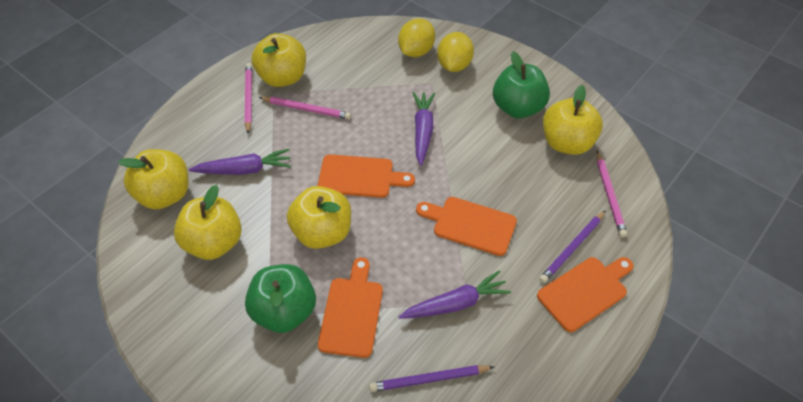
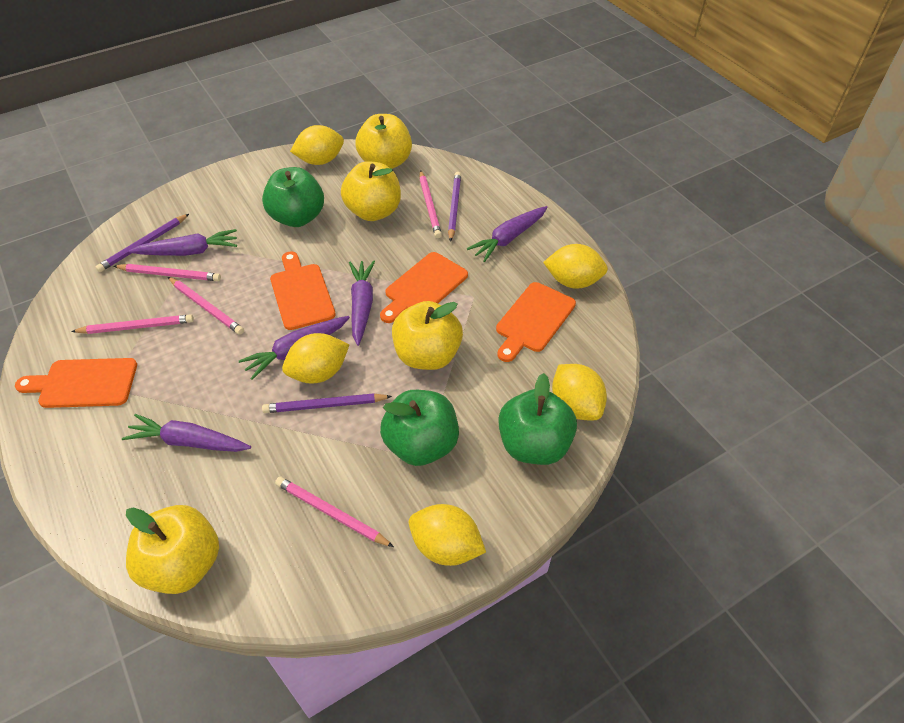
green apple: 2 -> 3
pink pencil: 3 -> 5
purple carrot: 3 -> 5
purple pencil: 2 -> 3
yellow apple: 5 -> 4
yellow lemon: 2 -> 5

